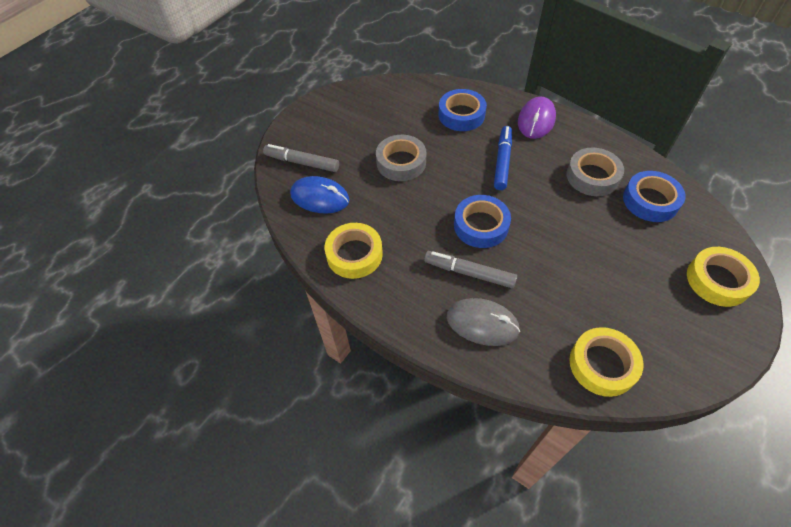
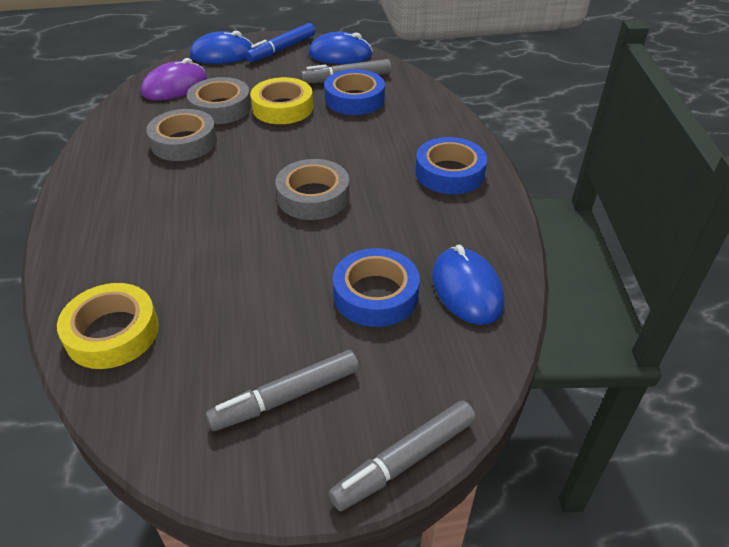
blue mouse: 1 -> 3
grey marker: 2 -> 3
grey mouse: 1 -> 0
grey tape: 2 -> 3
yellow tape: 3 -> 2

